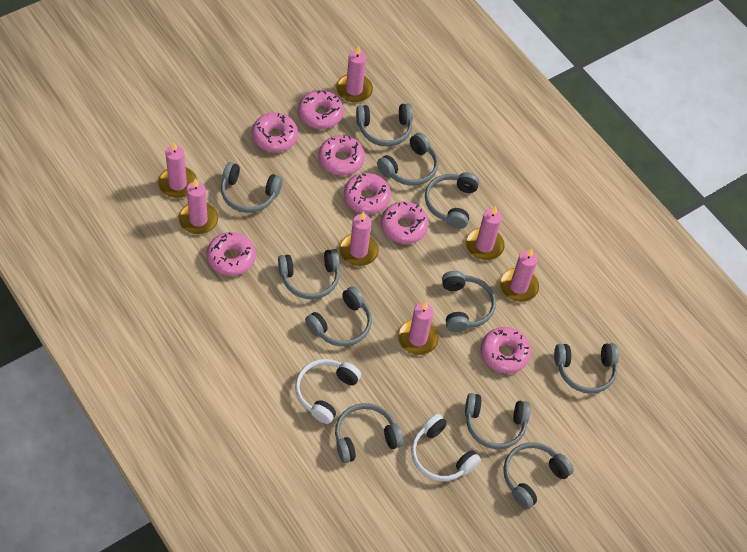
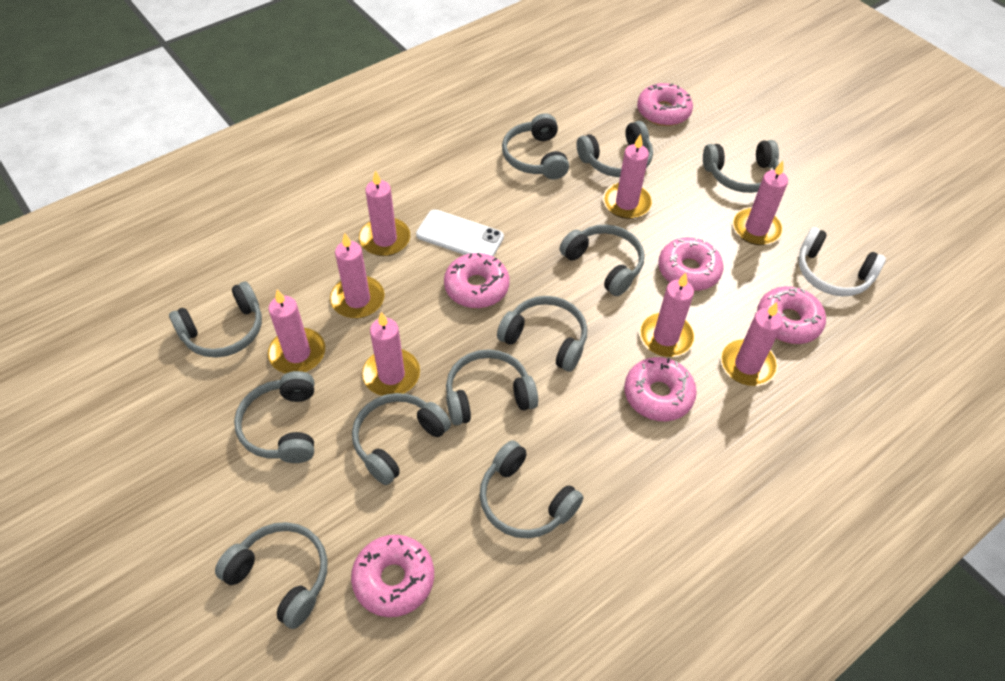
pink candle: 7 -> 8
pink donut: 7 -> 6
white headphones: 2 -> 1
white phone: 0 -> 1

